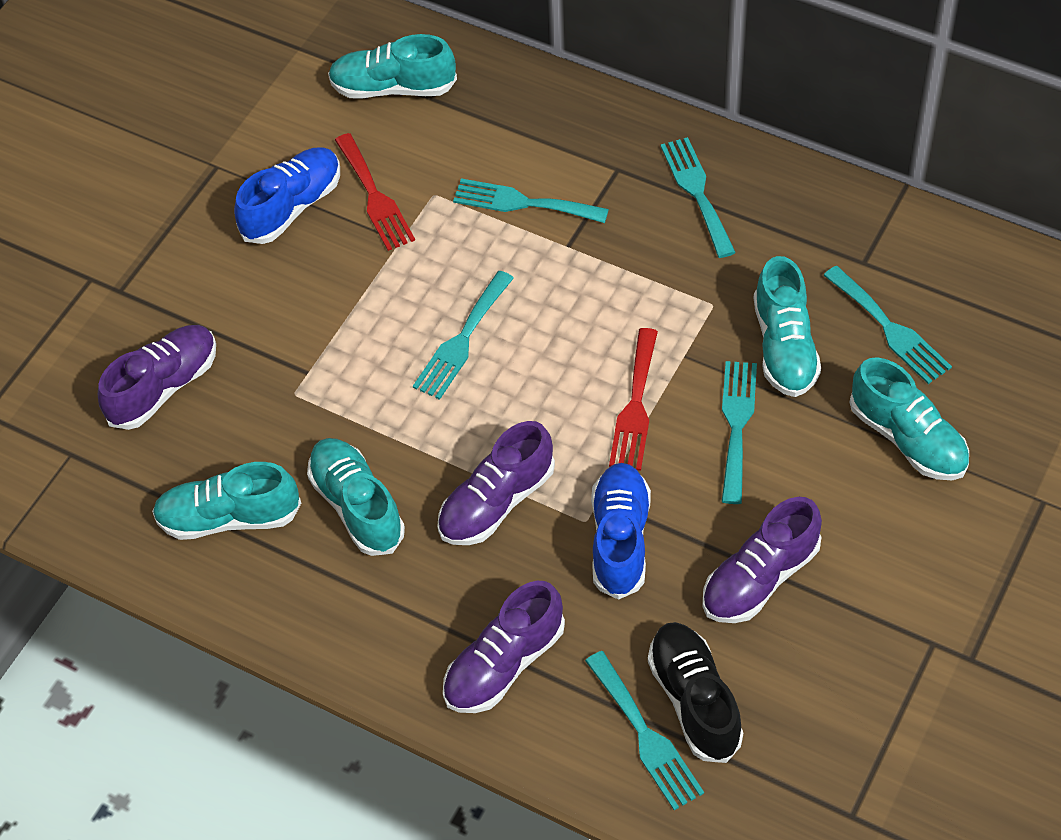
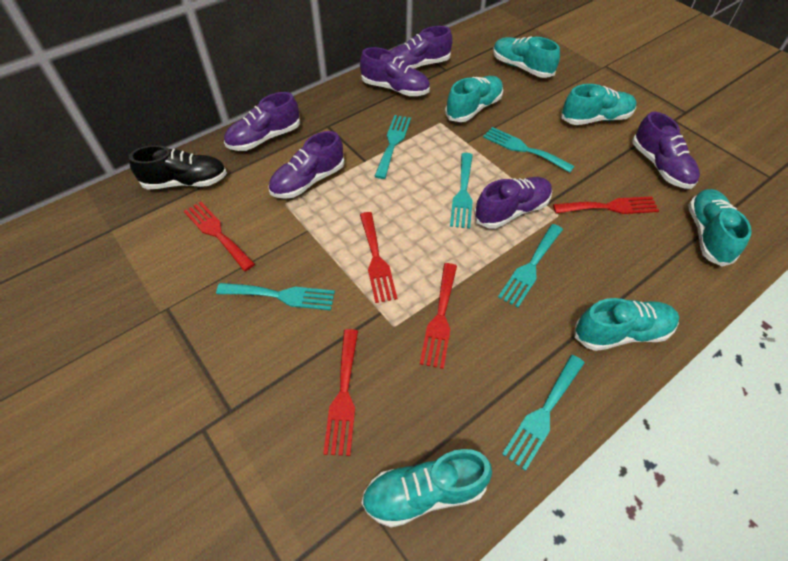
blue shoe: 2 -> 0
purple shoe: 4 -> 6
red fork: 2 -> 5
turquoise shoe: 5 -> 6

